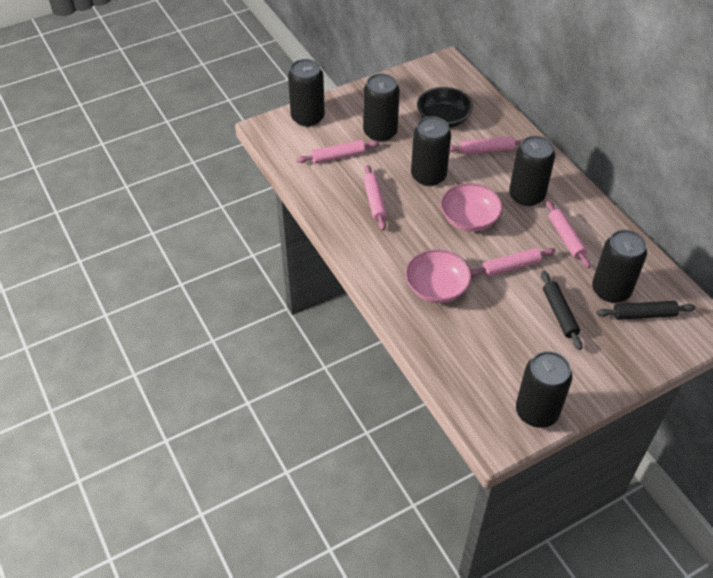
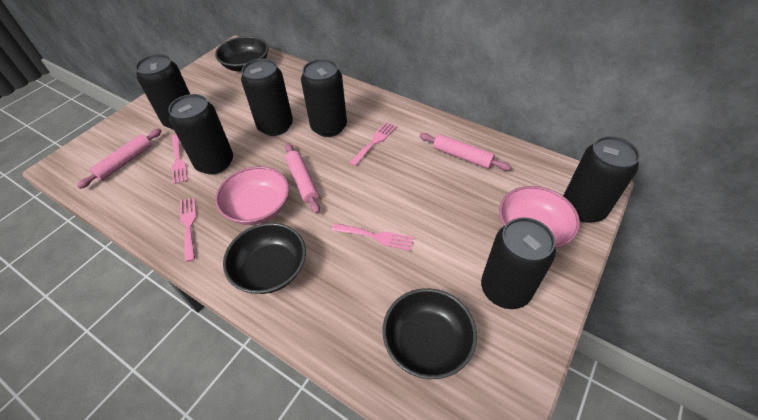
black bowl: 1 -> 3
black rolling pin: 2 -> 0
pink fork: 0 -> 4
pink rolling pin: 5 -> 3

